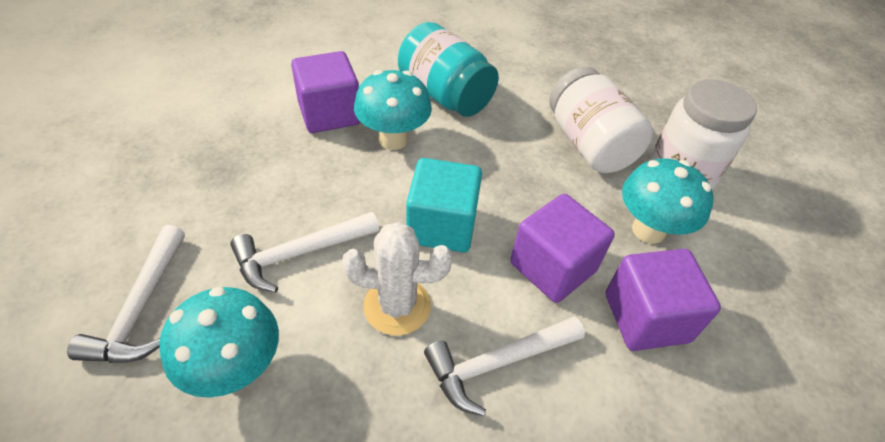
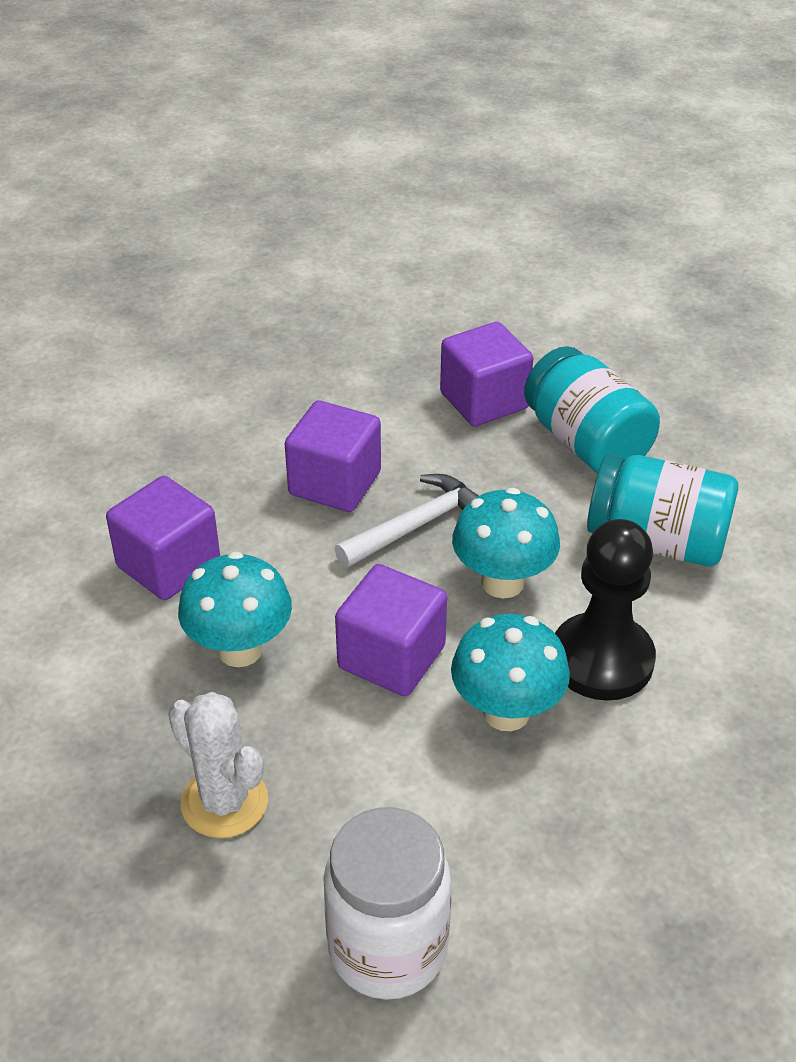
black pawn: 0 -> 1
purple cube: 3 -> 4
turquoise cube: 1 -> 0
turquoise jar: 1 -> 2
white hammer: 3 -> 1
white jar: 2 -> 1

